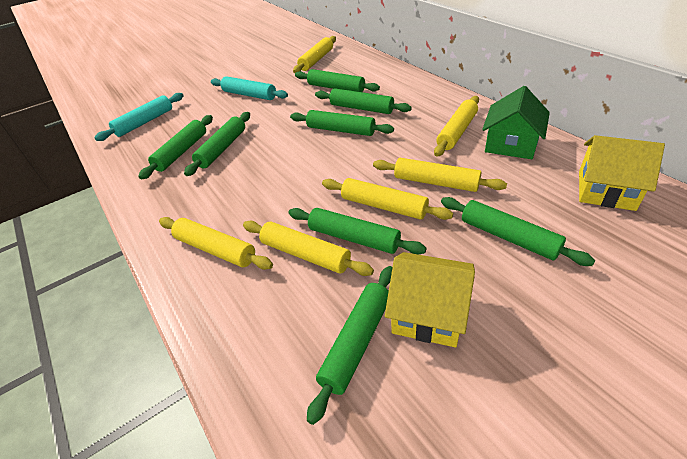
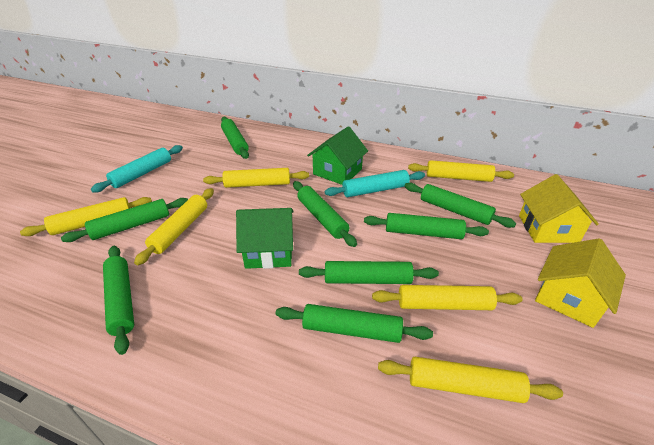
green house: 1 -> 2

